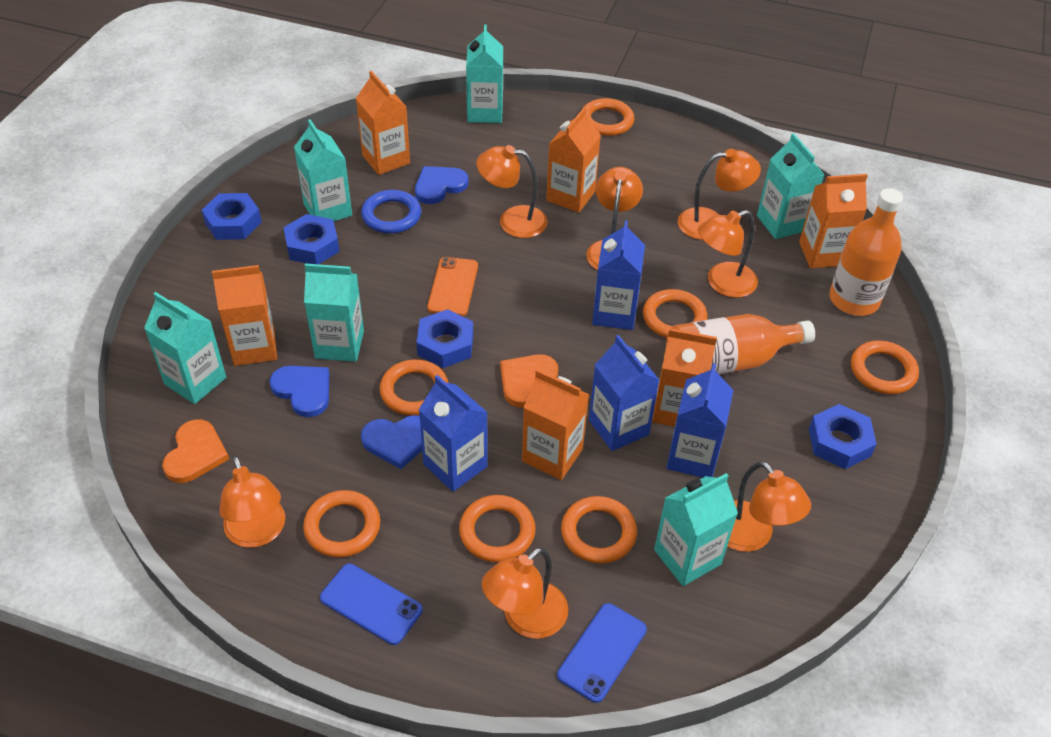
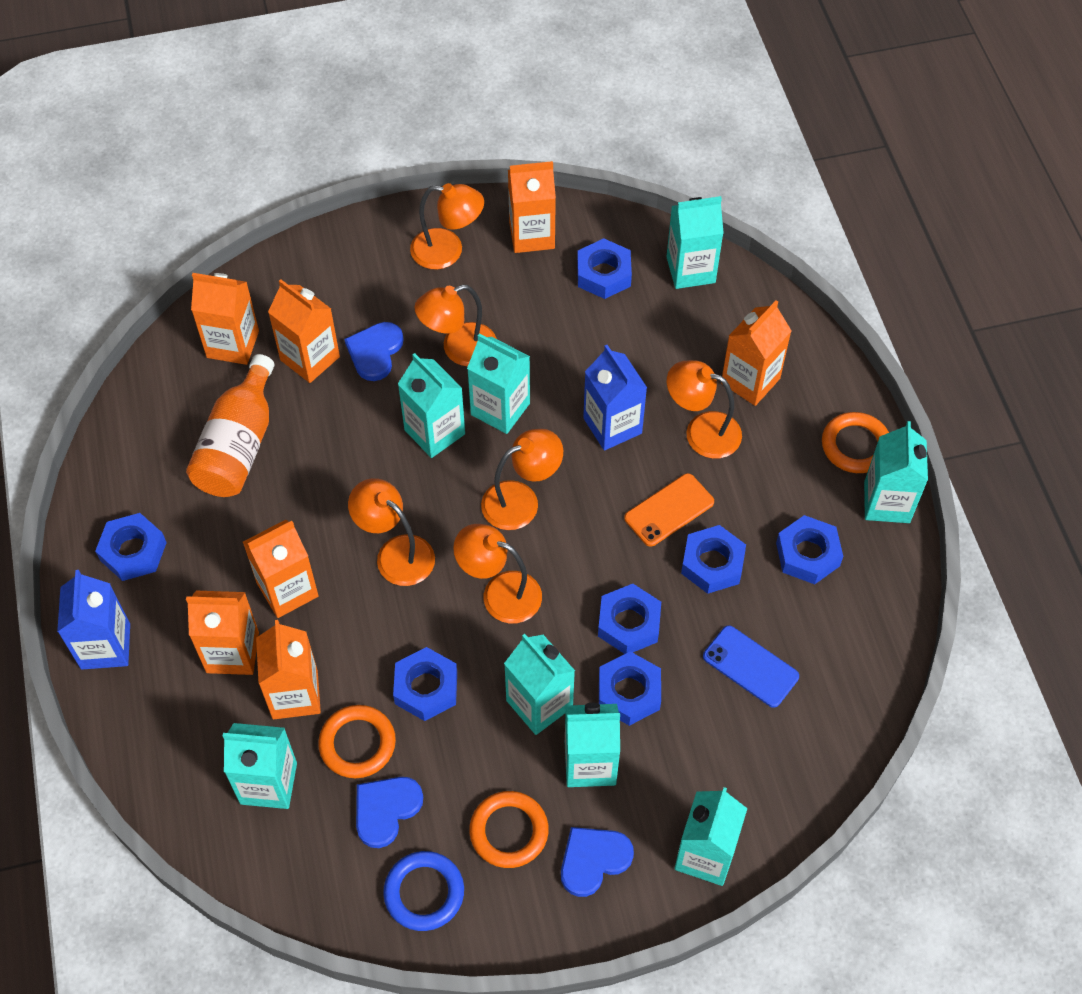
blue carton: 4 -> 2
blue nut: 4 -> 7
blue phone: 2 -> 1
orange bottle: 2 -> 1
orange carton: 6 -> 7
orange heart: 2 -> 0
orange lamp: 7 -> 6
orange ring: 7 -> 3
turquoise carton: 6 -> 8

